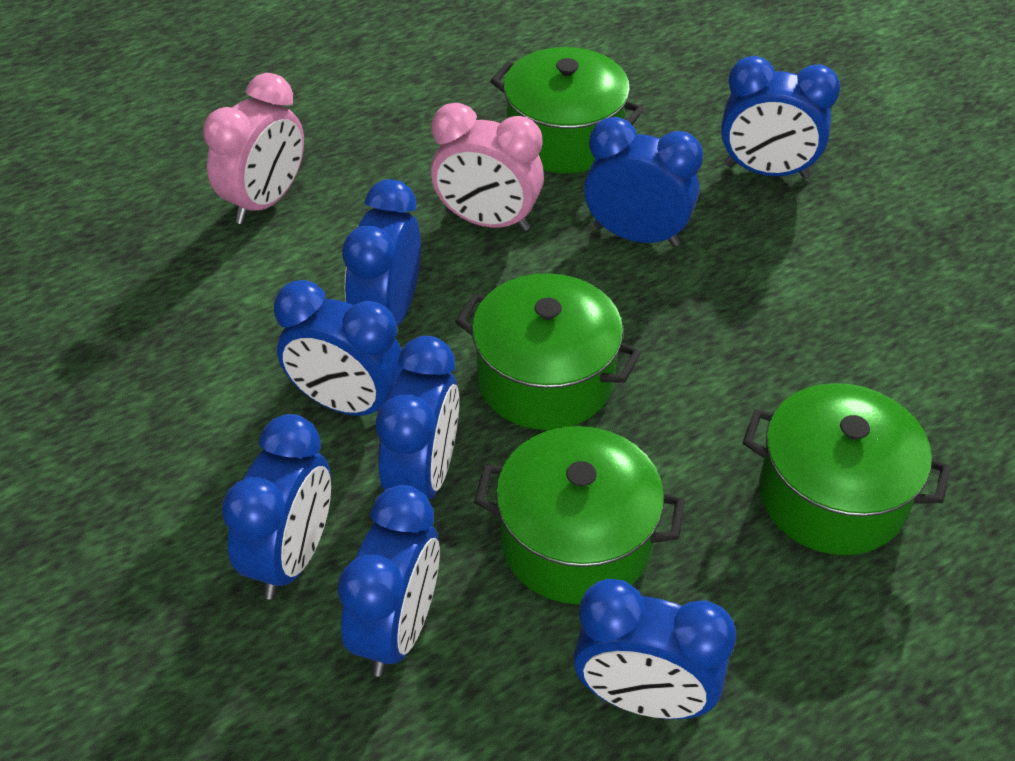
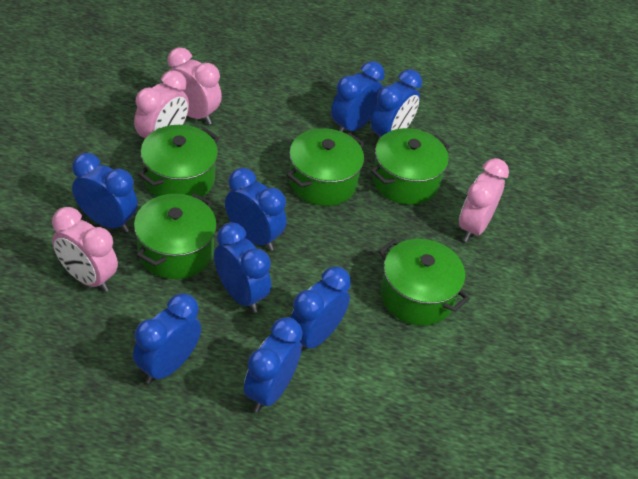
green pot: 4 -> 5
pink clock: 2 -> 4

